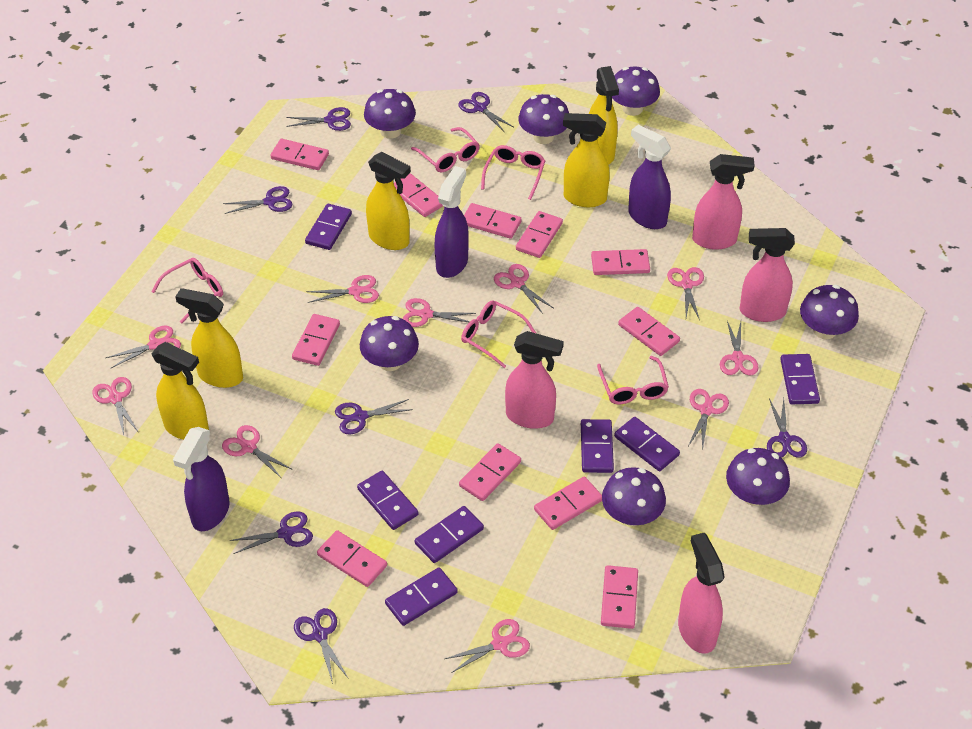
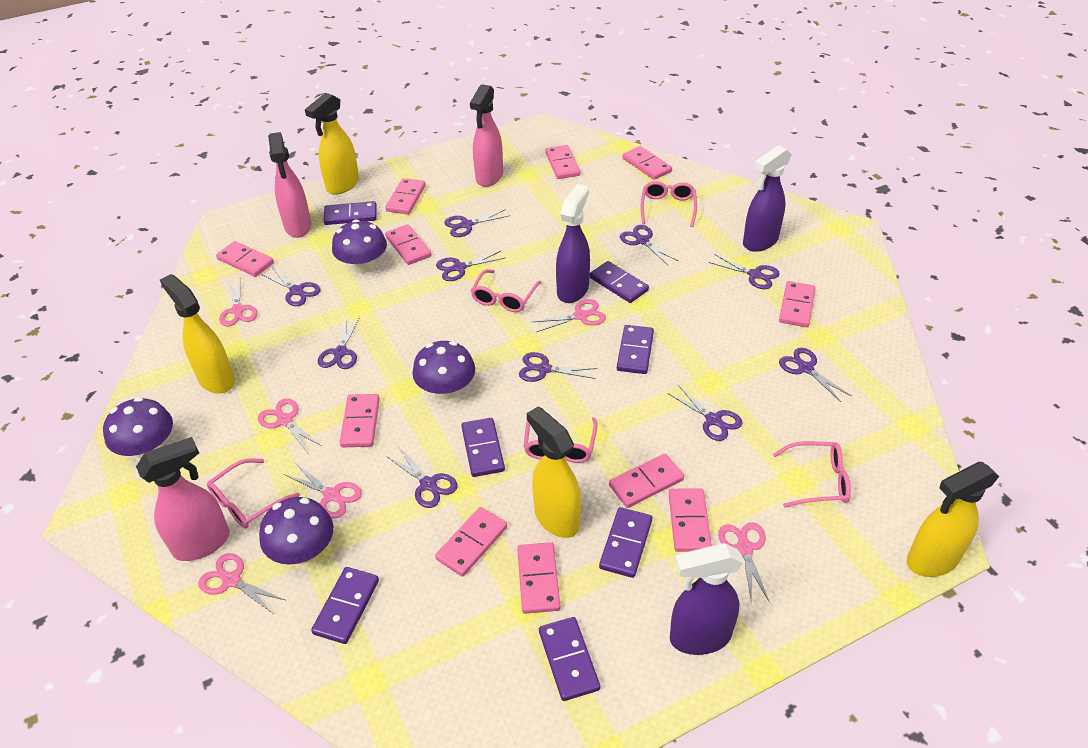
pink scissors: 10 -> 6
pink spray bottle: 4 -> 3
purple mushroom: 7 -> 4
purple scissors: 7 -> 10
yellow spray bottle: 5 -> 4

